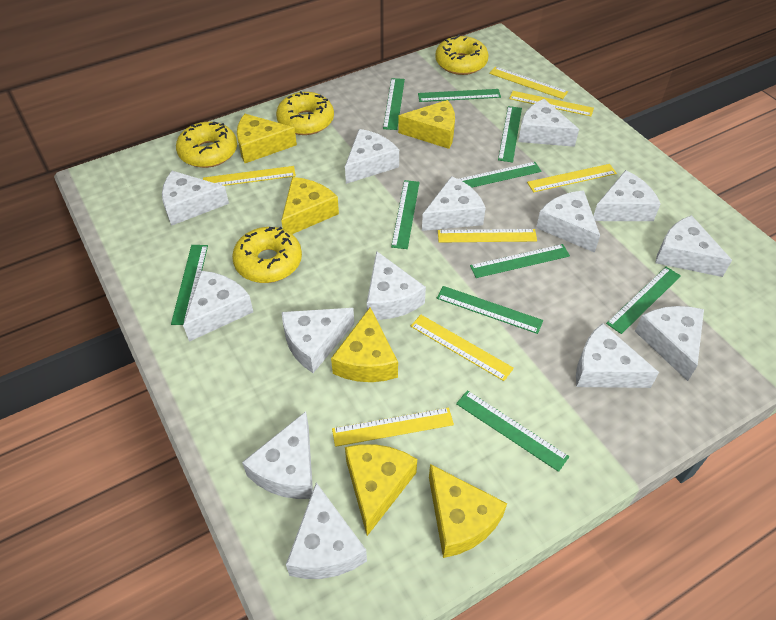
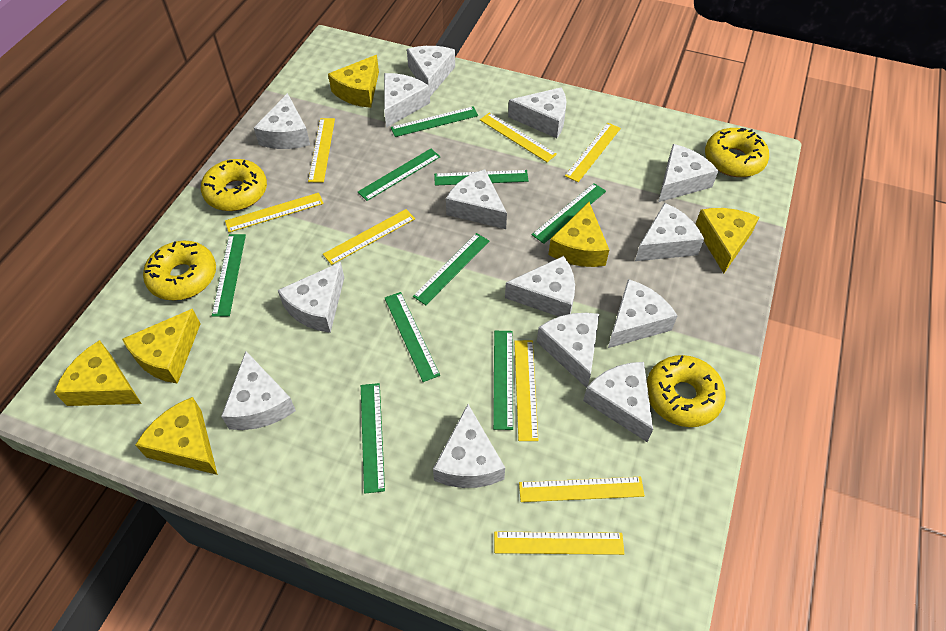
green ruler: 10 -> 9
yellow ruler: 7 -> 8

